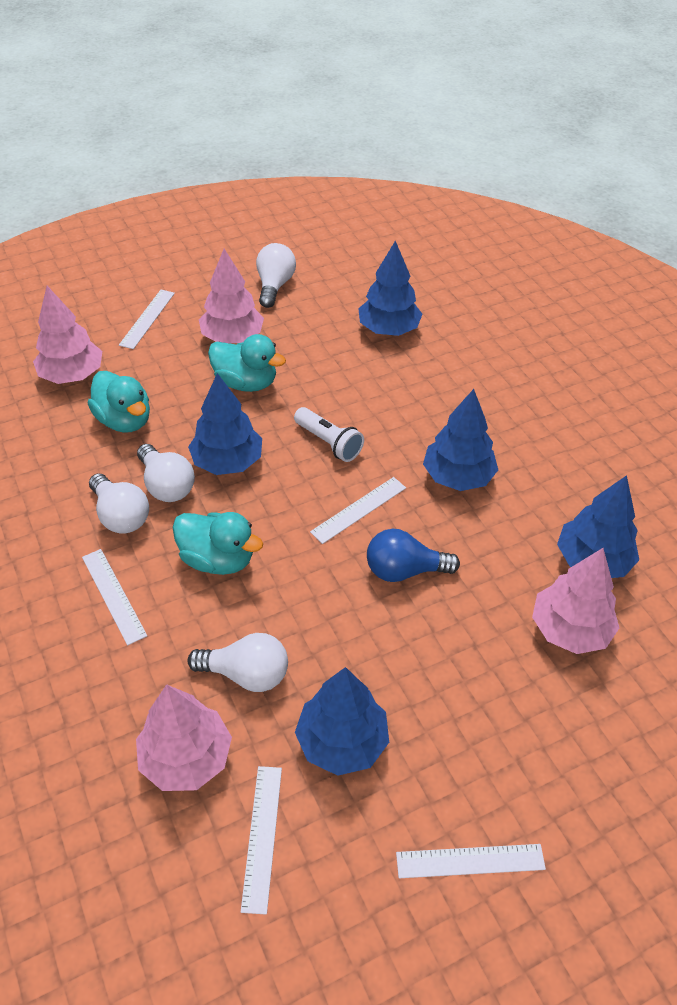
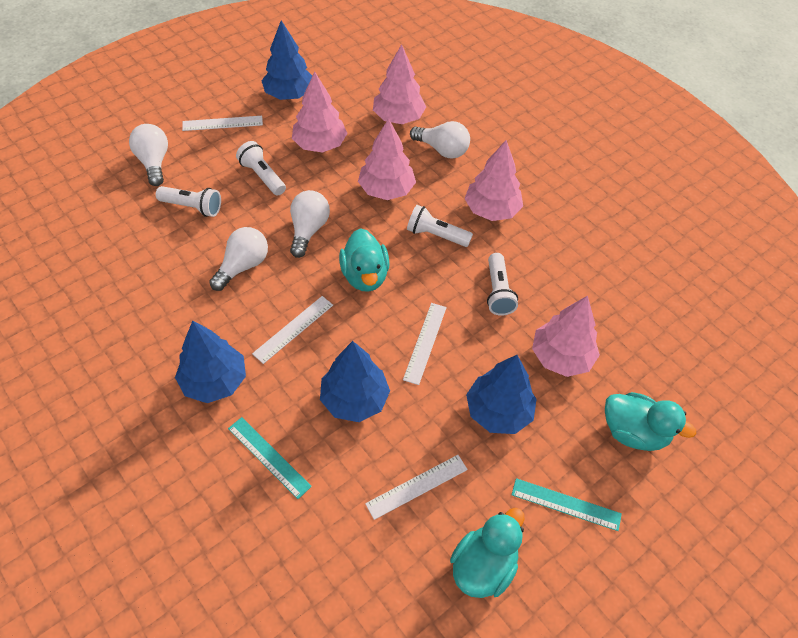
blue light bulb: 1 -> 0
blue tree: 5 -> 4
pink tree: 4 -> 5
turquoise ruler: 0 -> 2
white flashlight: 1 -> 4
white ruler: 5 -> 4

